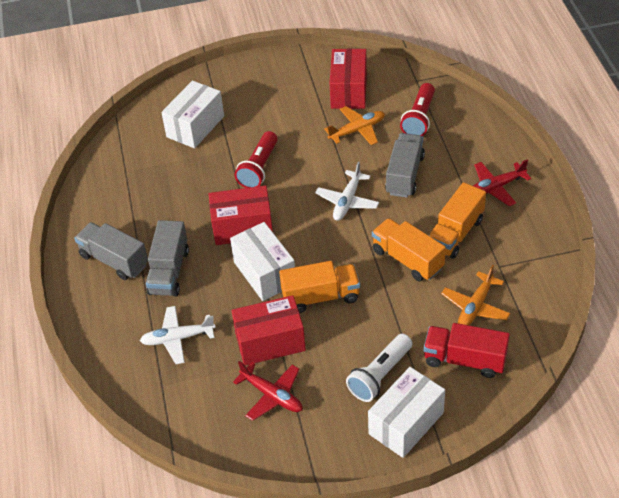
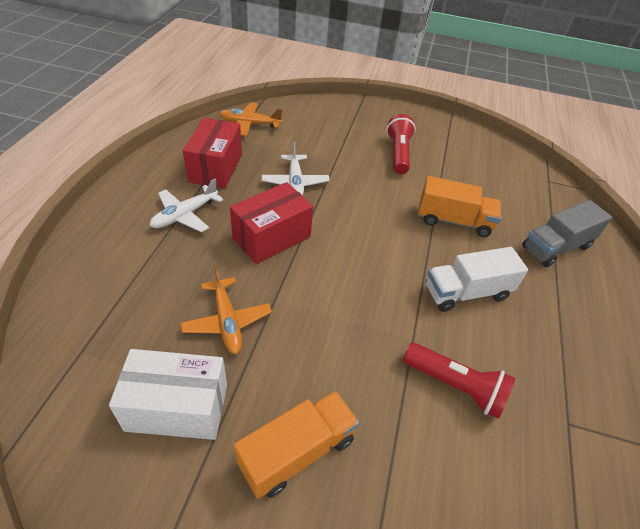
grey truck: 3 -> 1
orange truck: 3 -> 2
red box: 3 -> 2
red plane: 2 -> 0
red truck: 1 -> 0
white box: 3 -> 1
white flashlight: 1 -> 0
white truck: 0 -> 1

